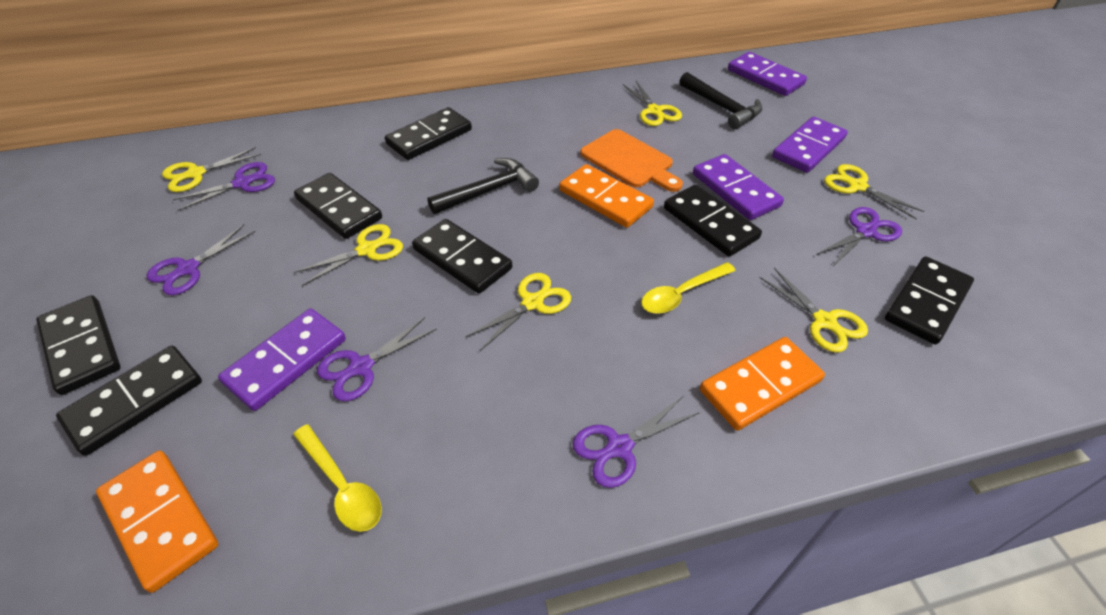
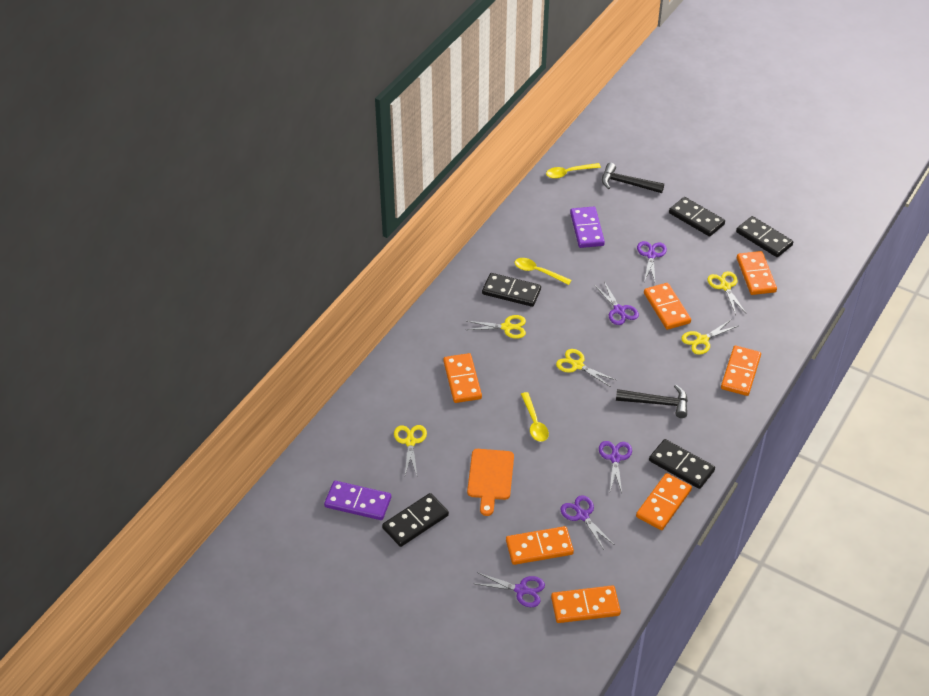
black domino: 7 -> 5
orange domino: 3 -> 7
purple domino: 4 -> 2
yellow scissors: 6 -> 5
yellow spoon: 2 -> 3

